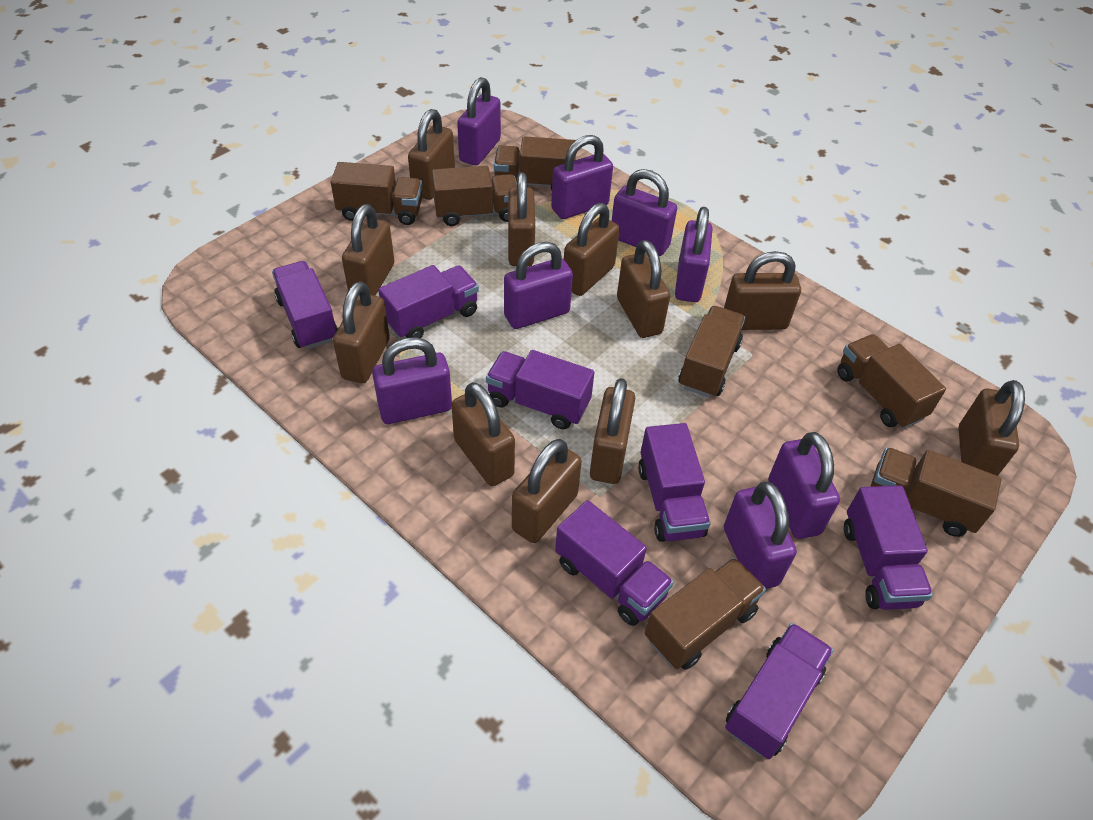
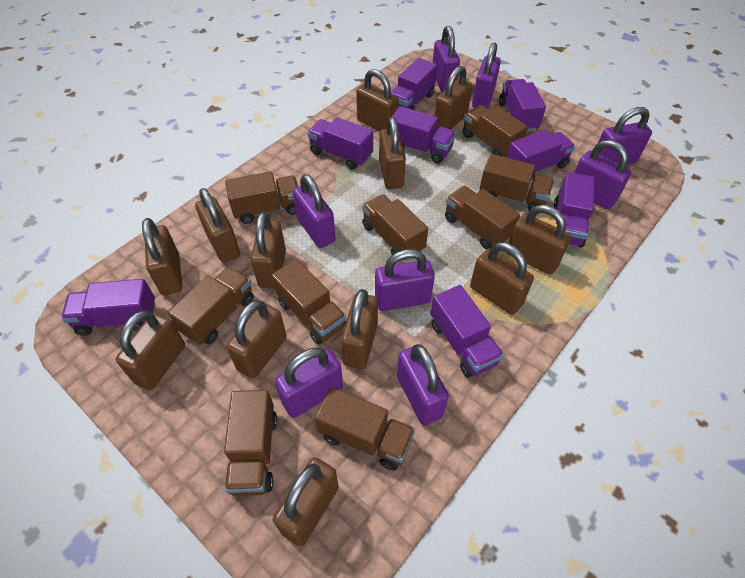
brown padlock: 11 -> 12
brown truck: 7 -> 9
purple truck: 7 -> 8

